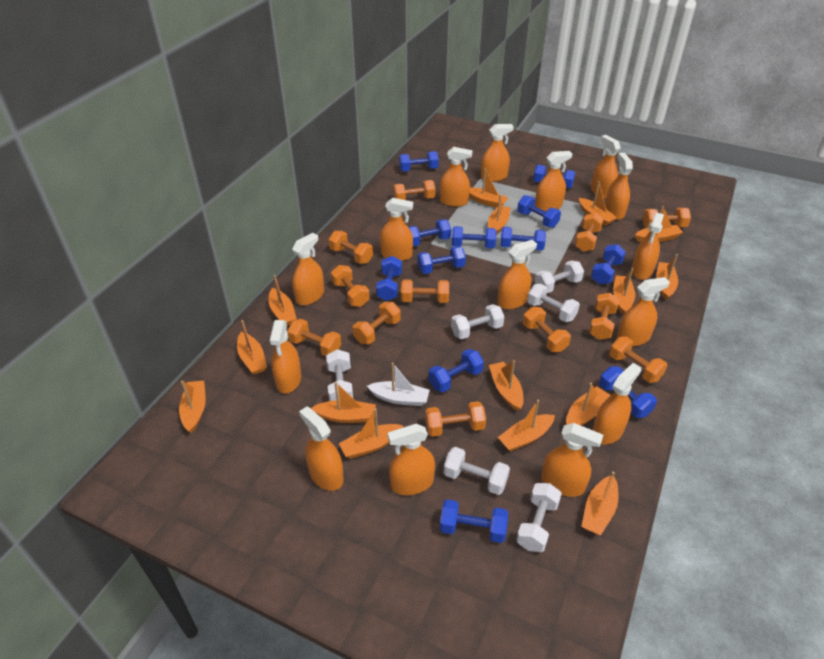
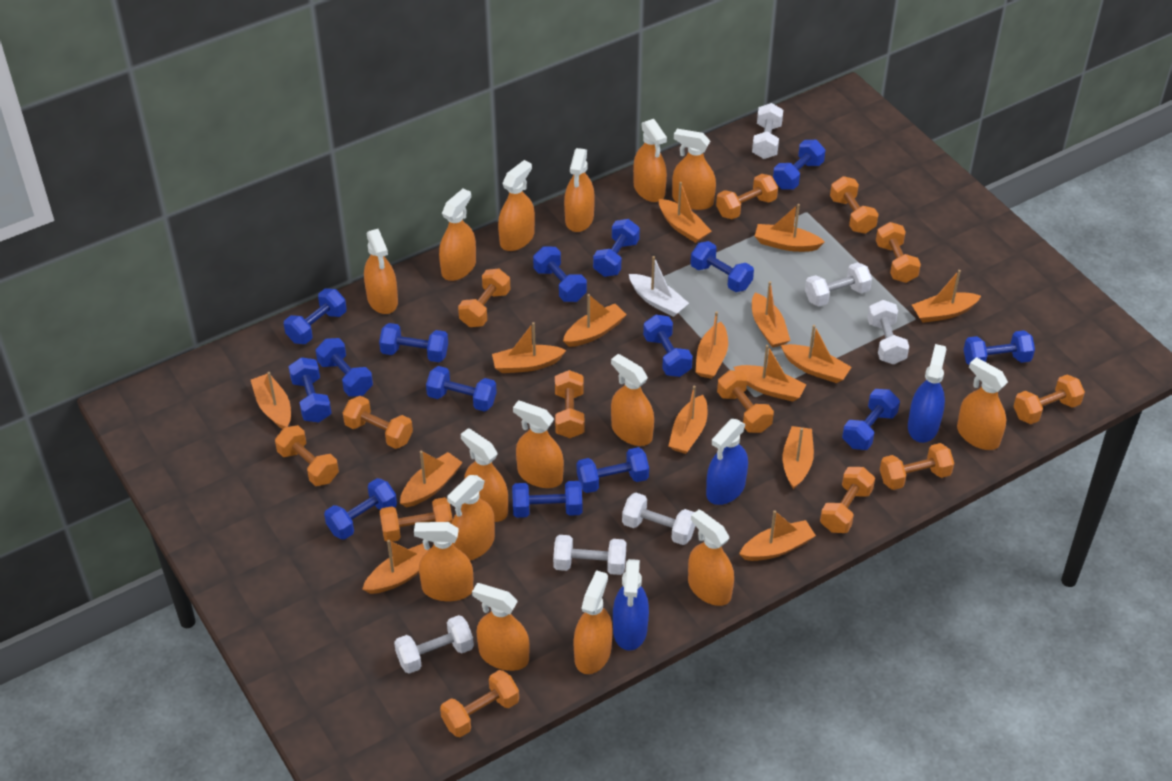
blue dumbbell: 12 -> 15
blue spray bottle: 0 -> 3
orange dumbbell: 12 -> 13

